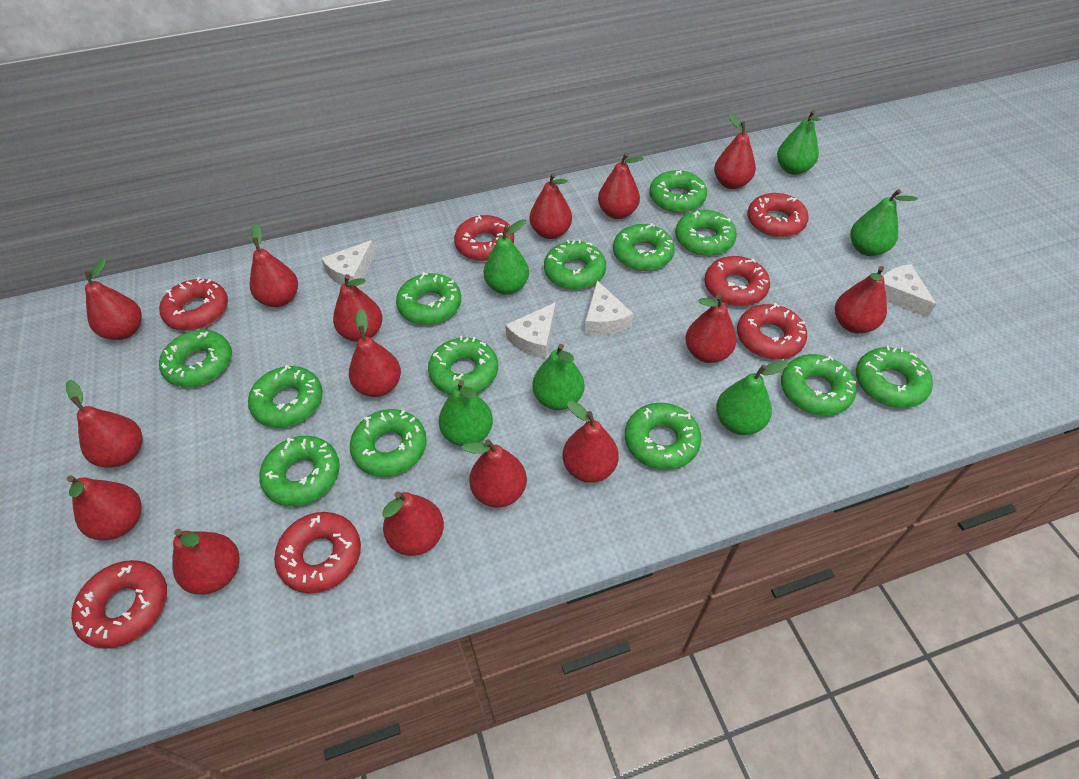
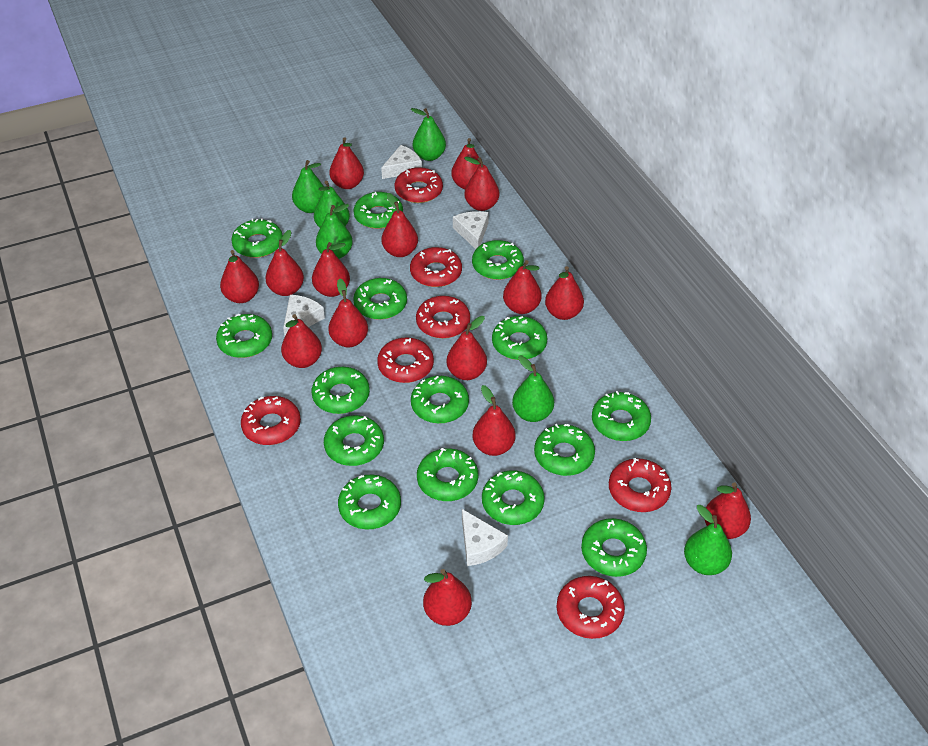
green donut: 13 -> 15

